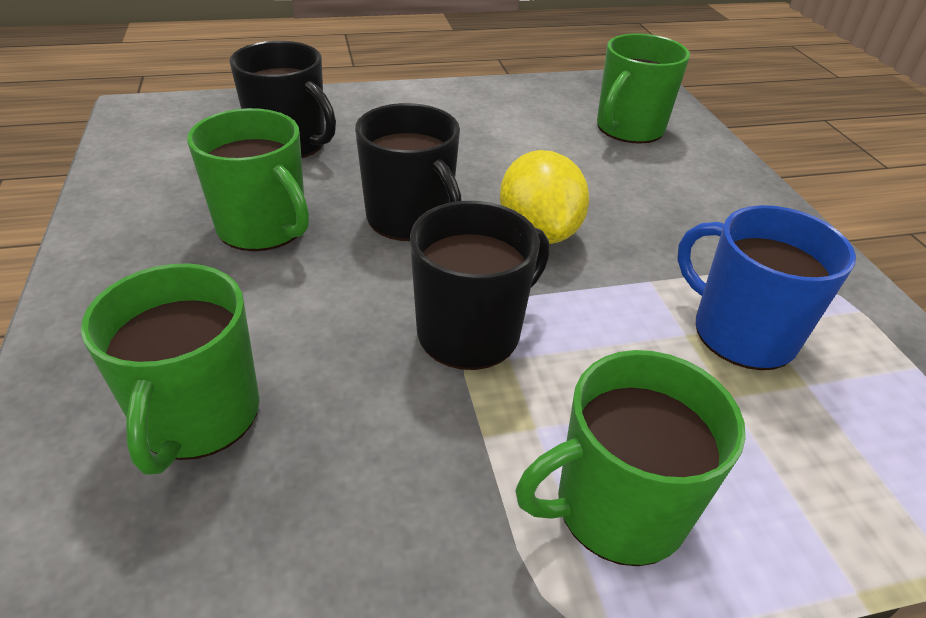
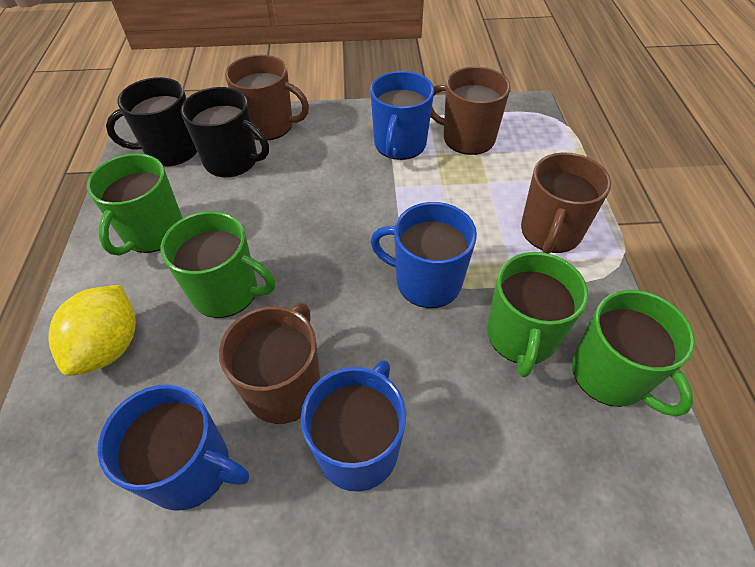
black mug: 3 -> 2
blue mug: 1 -> 4
brown mug: 0 -> 4

